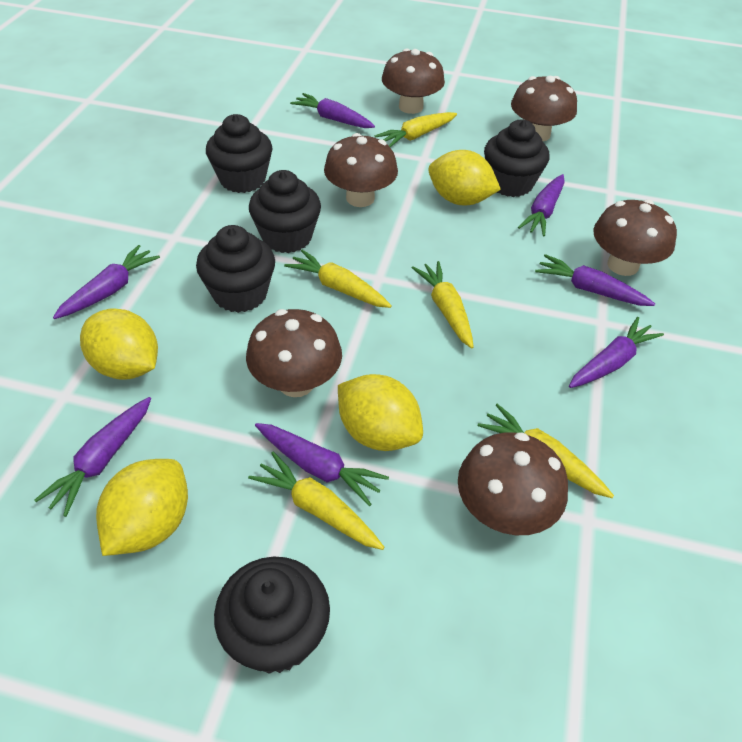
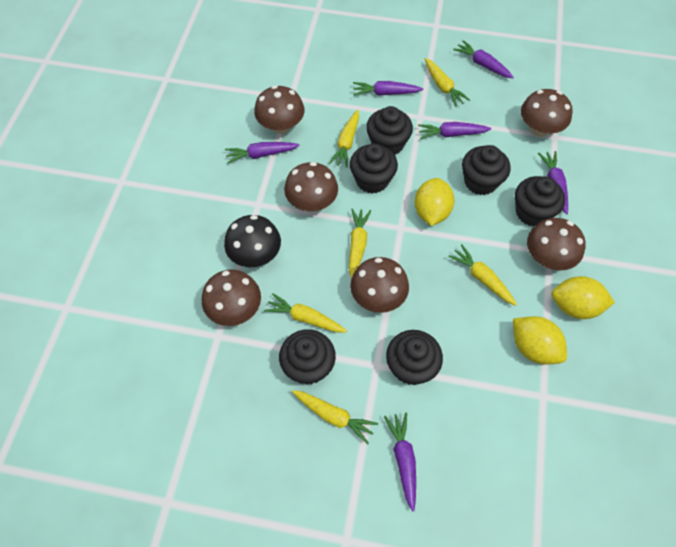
black cupcake: 5 -> 6
black mushroom: 0 -> 1
purple carrot: 7 -> 6
yellow carrot: 5 -> 6
yellow lemon: 4 -> 3

